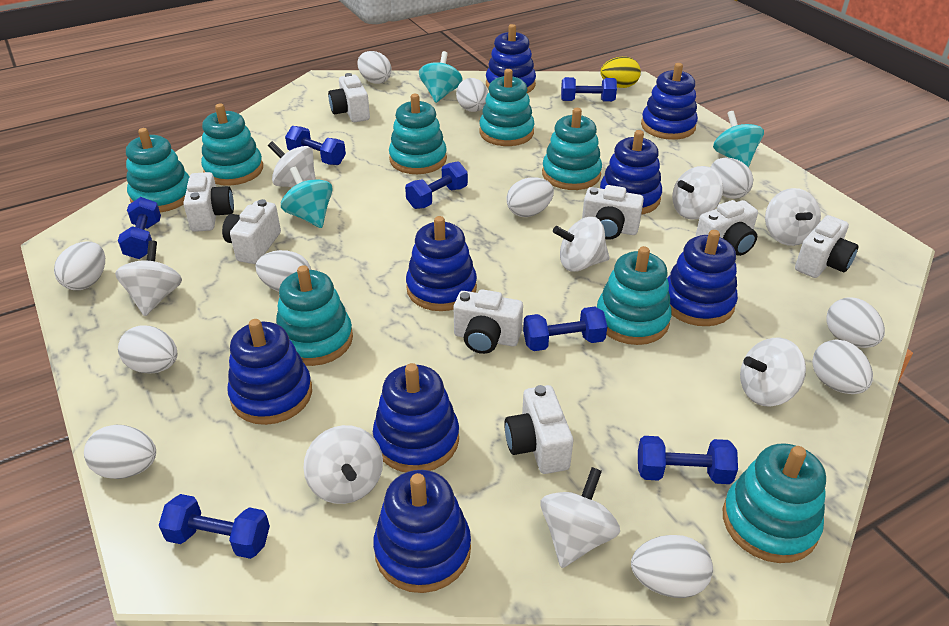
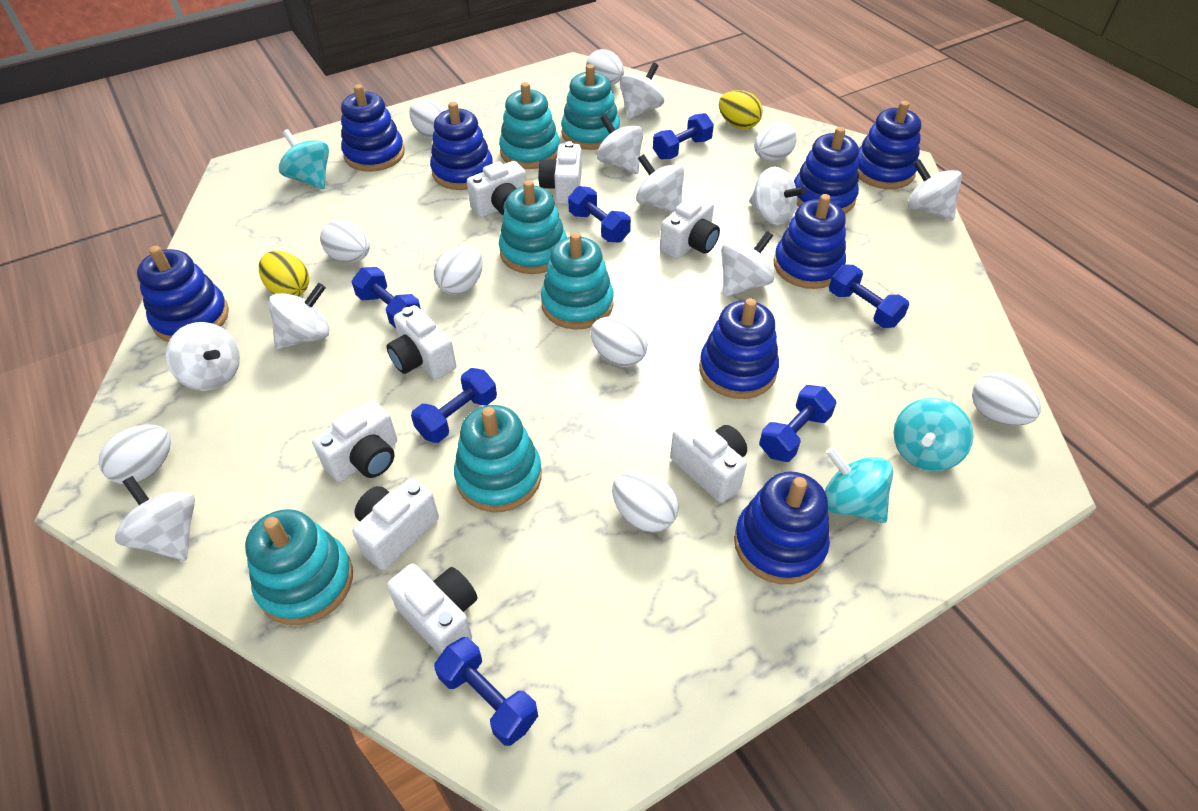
turquoise stacking toy: 8 -> 6
white egg: 11 -> 9
white spinning top: 8 -> 9
yellow egg: 1 -> 2

